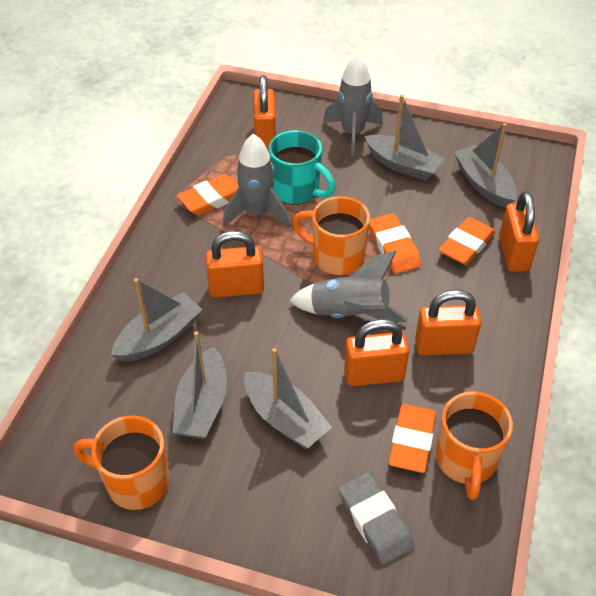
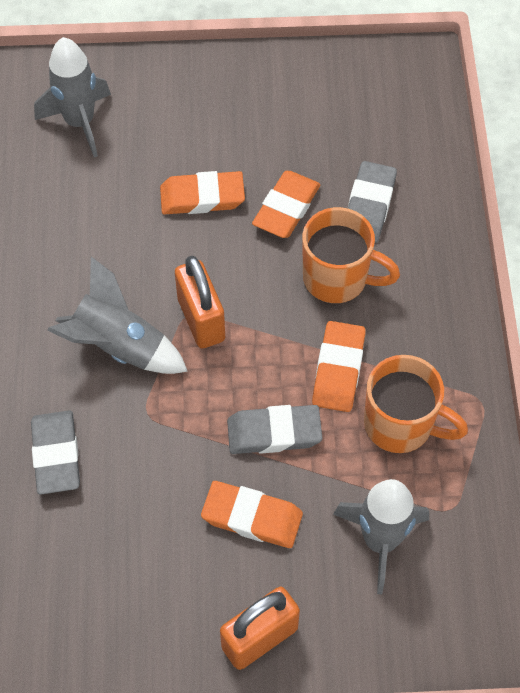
grey boat: 5 -> 0
grey eraser: 1 -> 3
orange mug: 3 -> 2
orange padlock: 5 -> 2
turquoise mug: 1 -> 0

